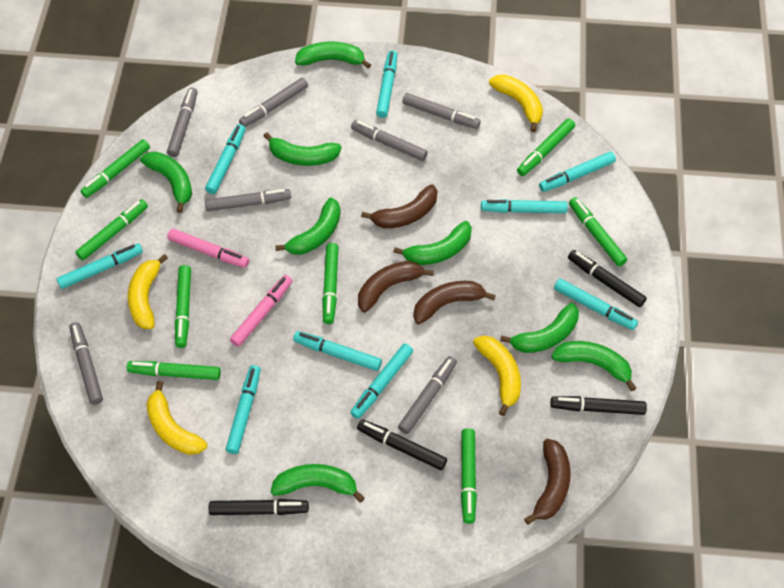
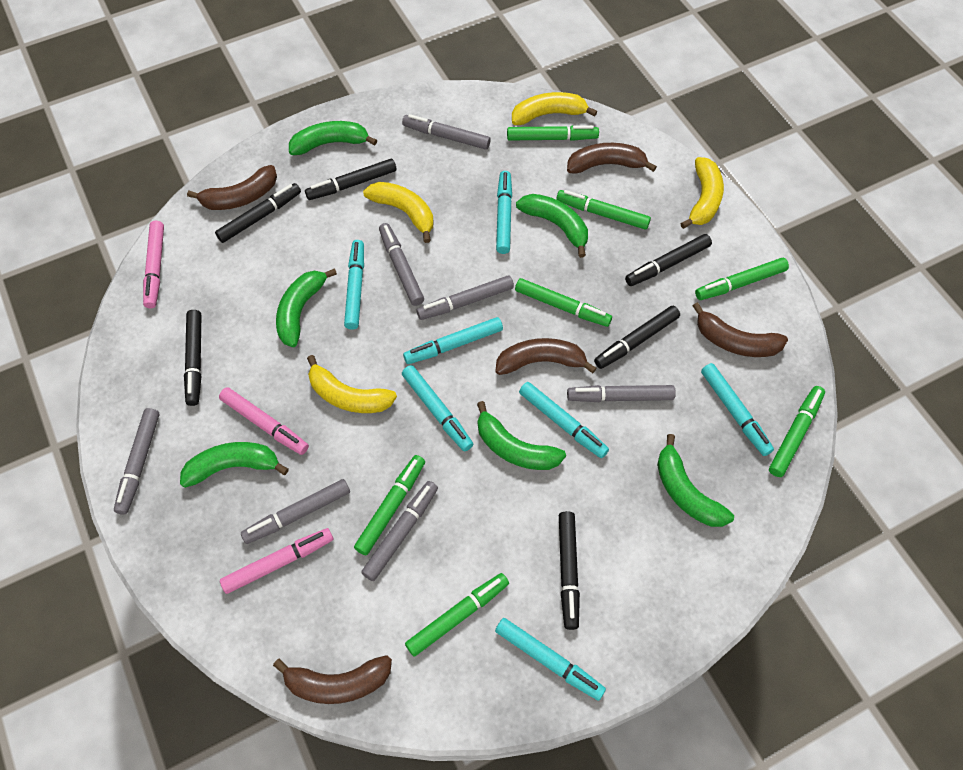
black marker: 4 -> 6
brown banana: 4 -> 5
green banana: 8 -> 6
green marker: 8 -> 7
pink marker: 2 -> 3
turquoise marker: 9 -> 7

